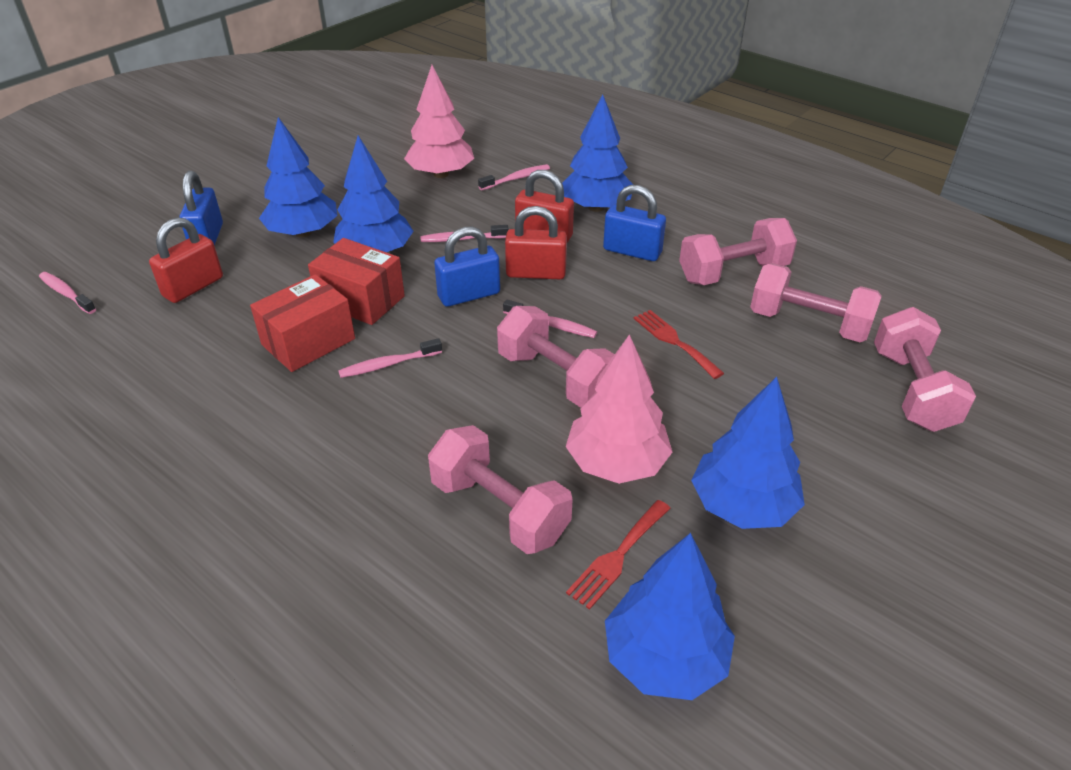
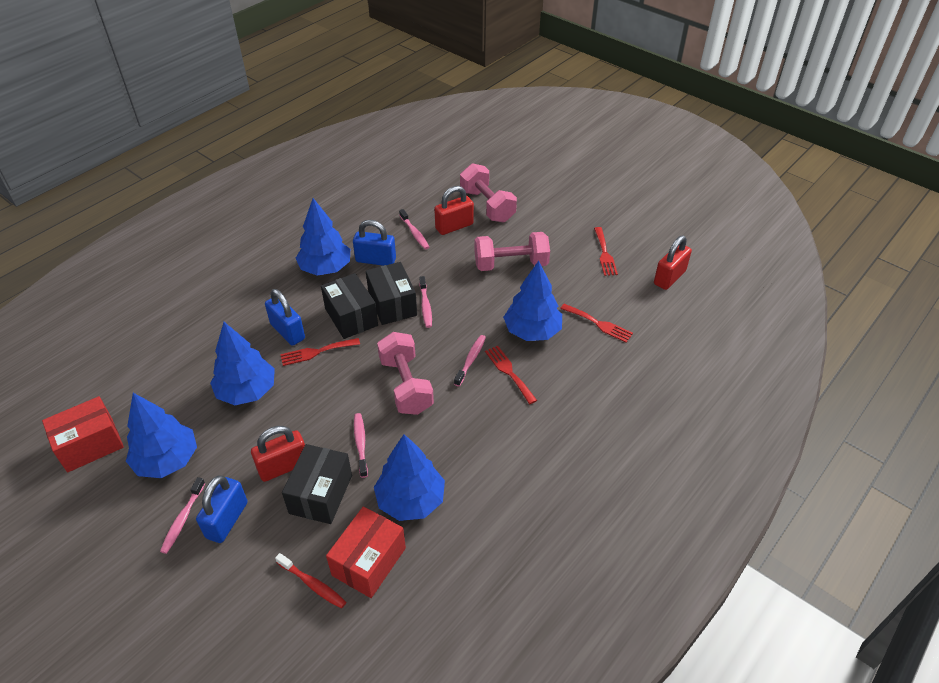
black box: 0 -> 3
pink dumbbell: 5 -> 3
pink tree: 2 -> 0
red fork: 2 -> 4
red toothbrush: 0 -> 1

